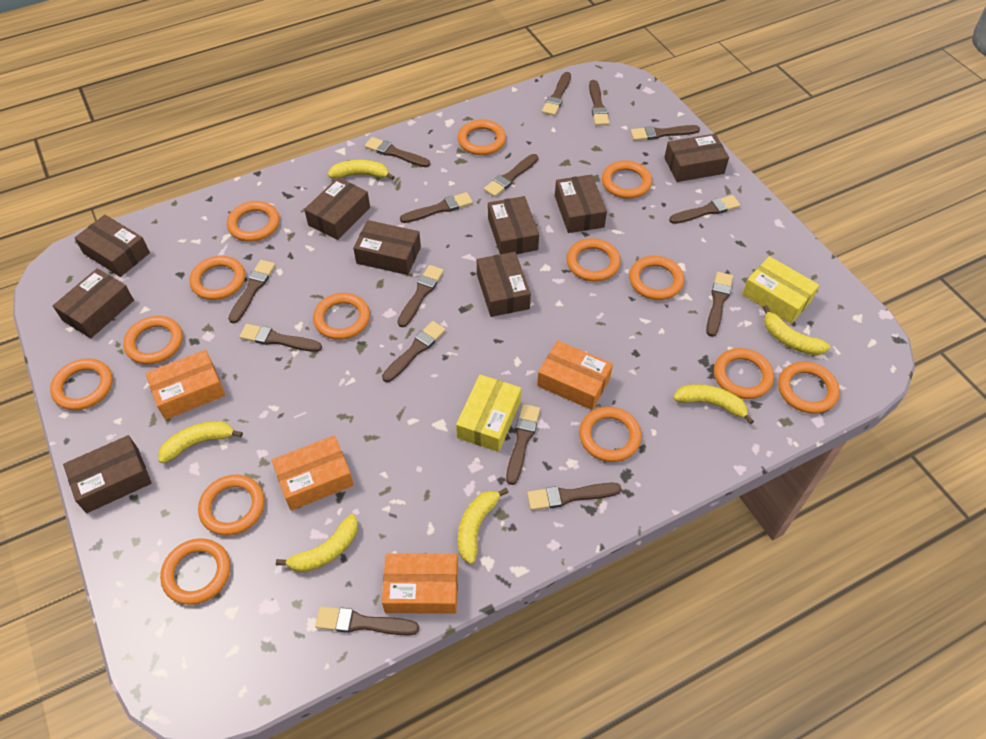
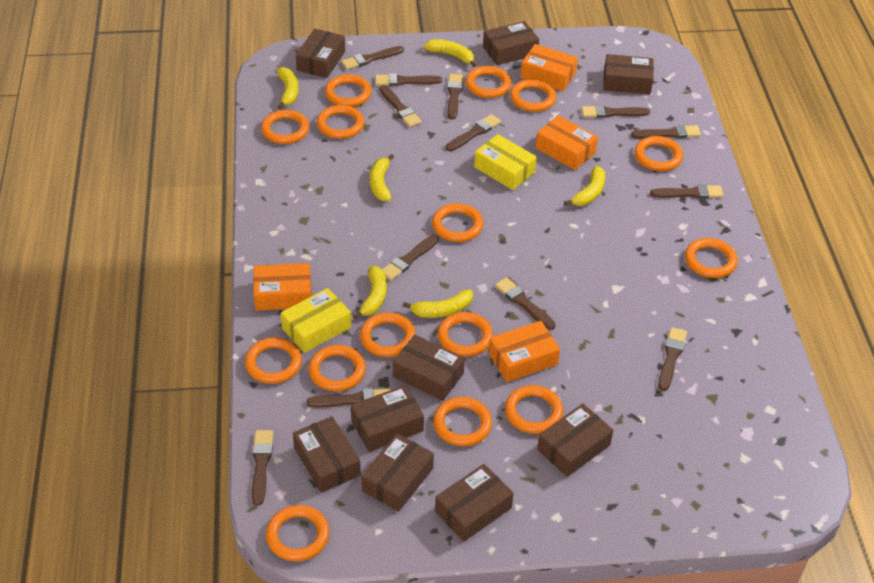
brown brush: 15 -> 13
orange ring: 14 -> 15

